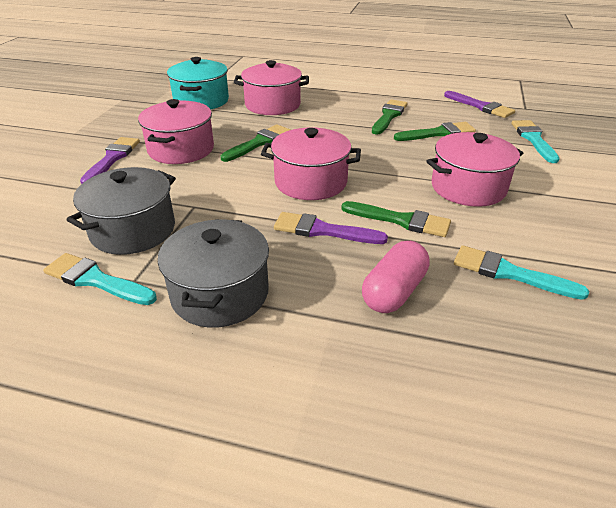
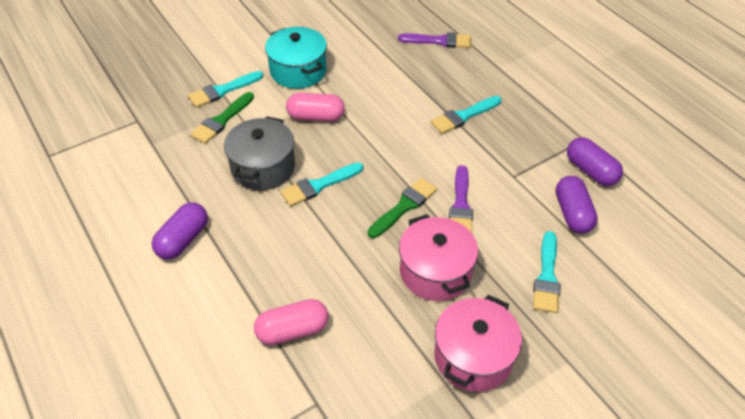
green brush: 4 -> 2
grey pot: 2 -> 1
pink capsule: 1 -> 2
pink pot: 4 -> 2
purple brush: 3 -> 2
purple capsule: 0 -> 3
turquoise brush: 3 -> 4

